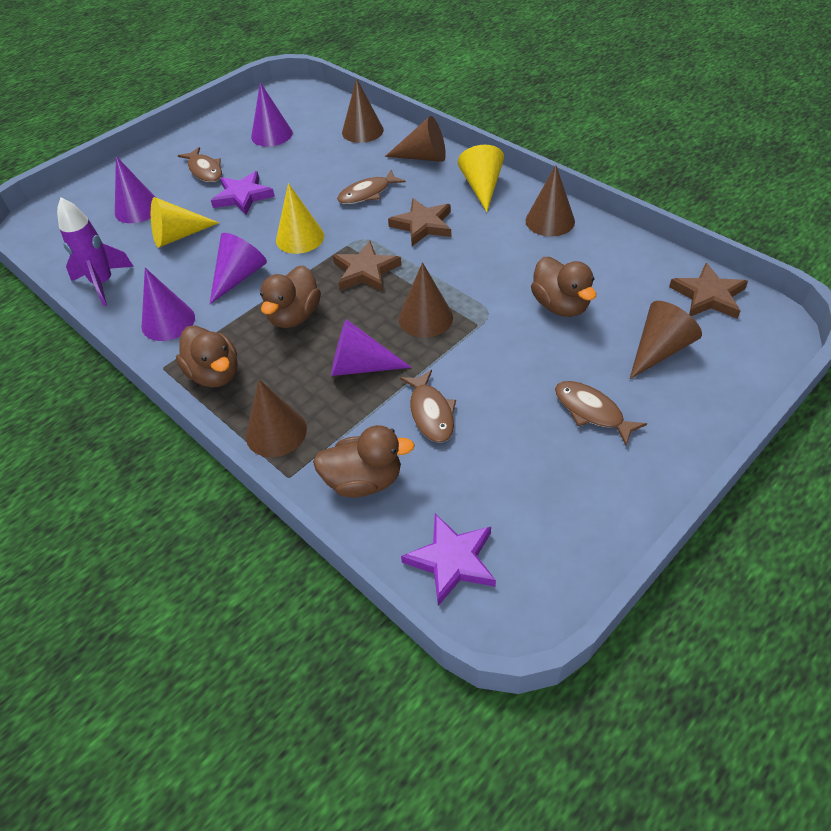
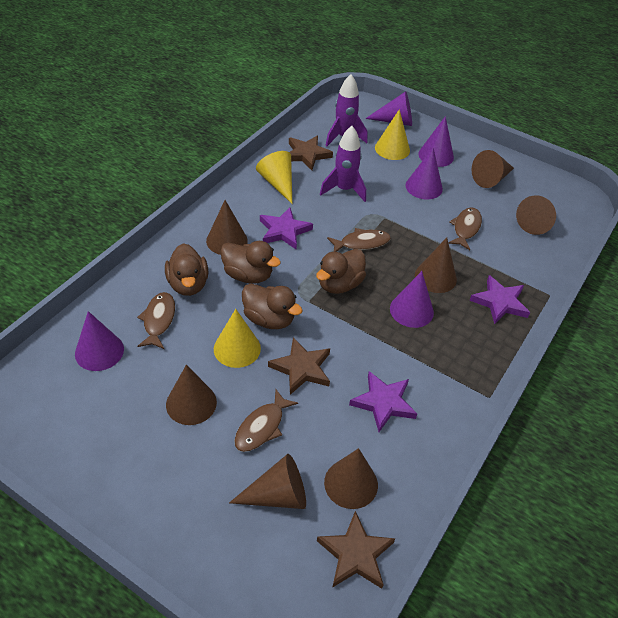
brown cone: 6 -> 7
purple rocket: 1 -> 2
purple star: 2 -> 3

